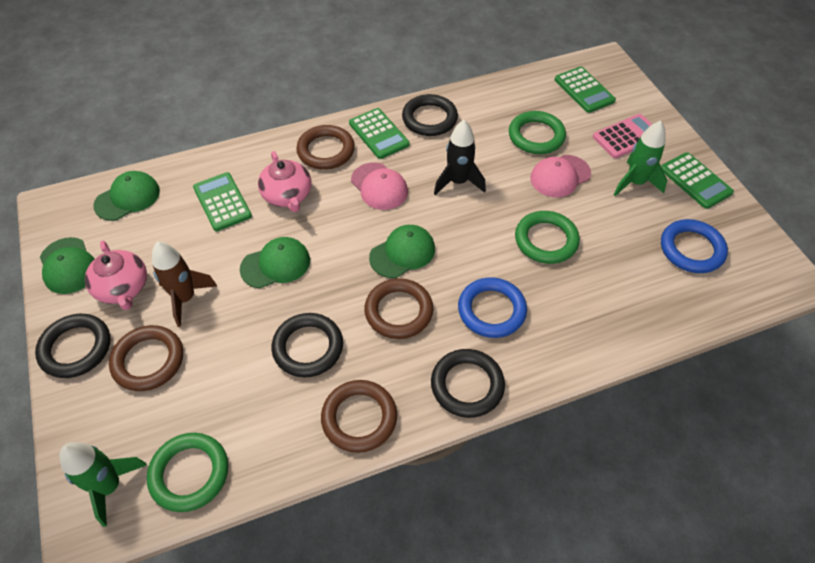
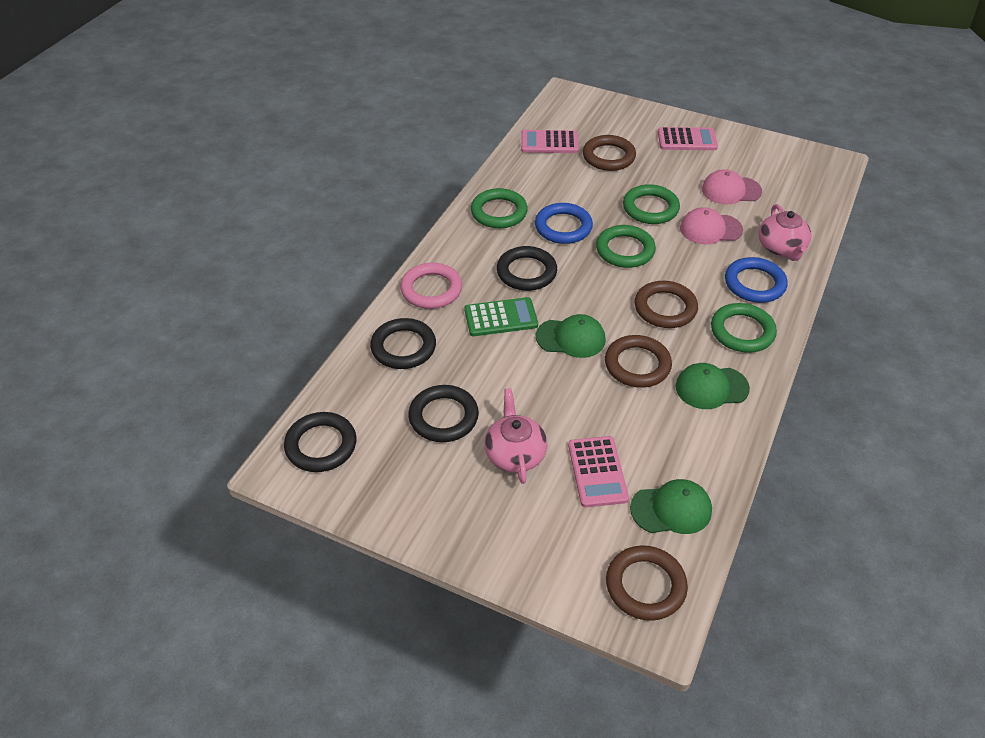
black rocket: 1 -> 0
brown rocket: 1 -> 0
green calculator: 4 -> 1
green cap: 4 -> 3
green ring: 3 -> 4
green rocket: 2 -> 0
pink calculator: 1 -> 3
pink ring: 0 -> 1

